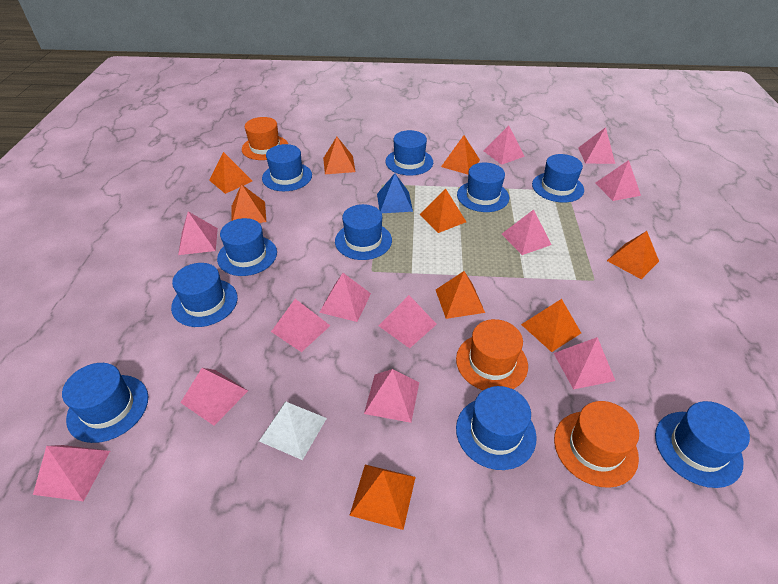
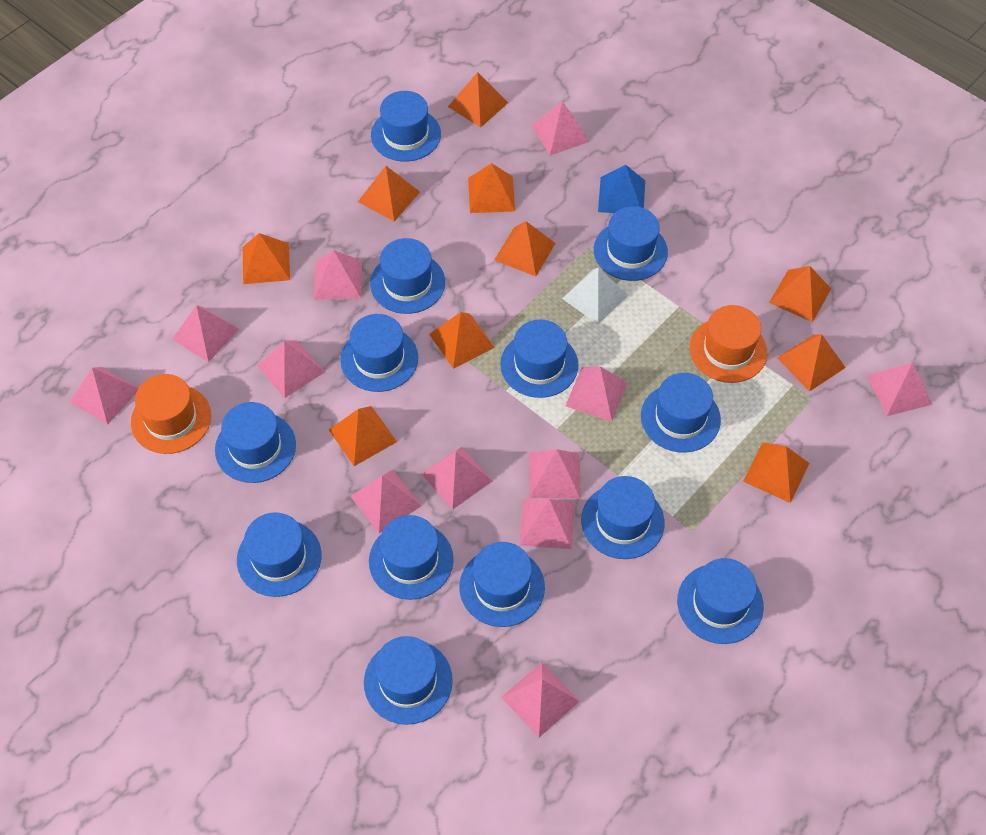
blue hat: 10 -> 13
orange hat: 3 -> 2
orange pyramid: 9 -> 10

